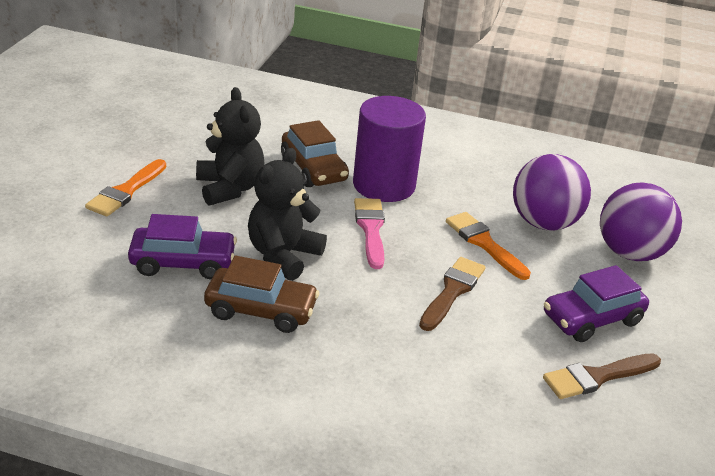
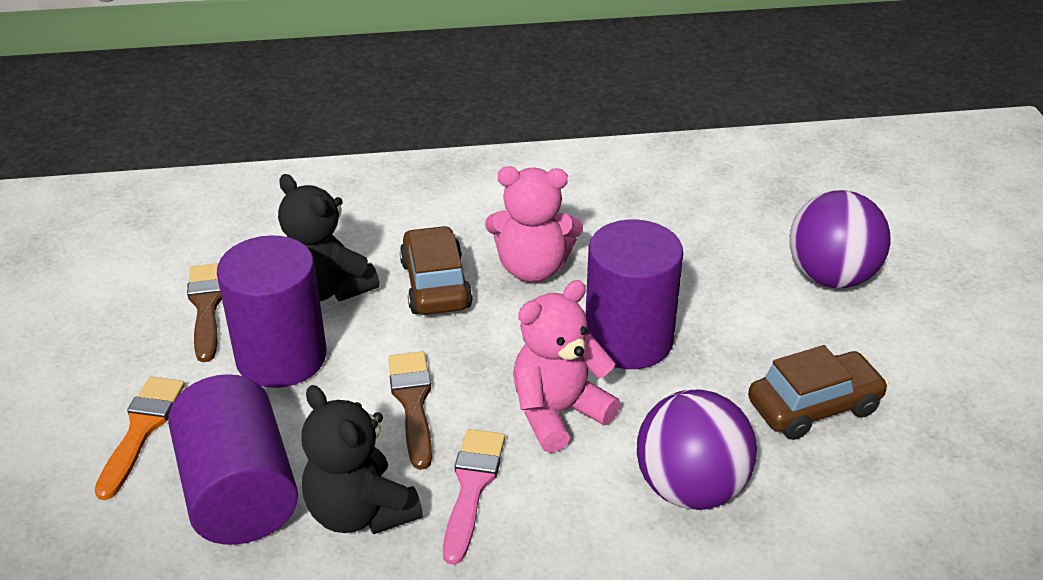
orange brush: 2 -> 1
pink teddy bear: 0 -> 2
purple car: 2 -> 0
purple cylinder: 1 -> 3

